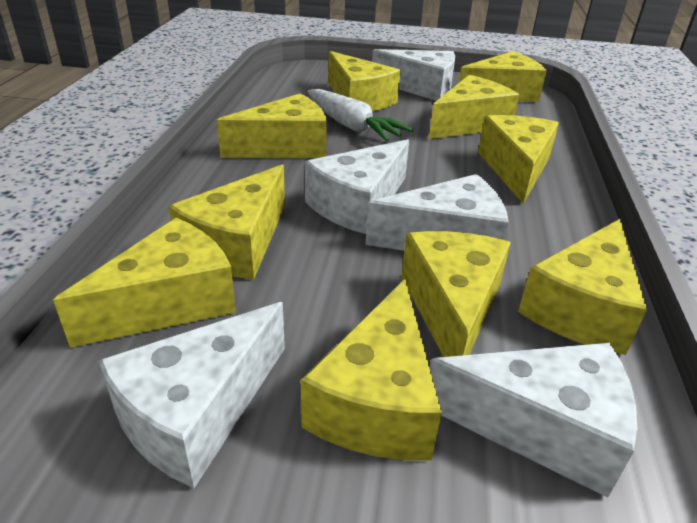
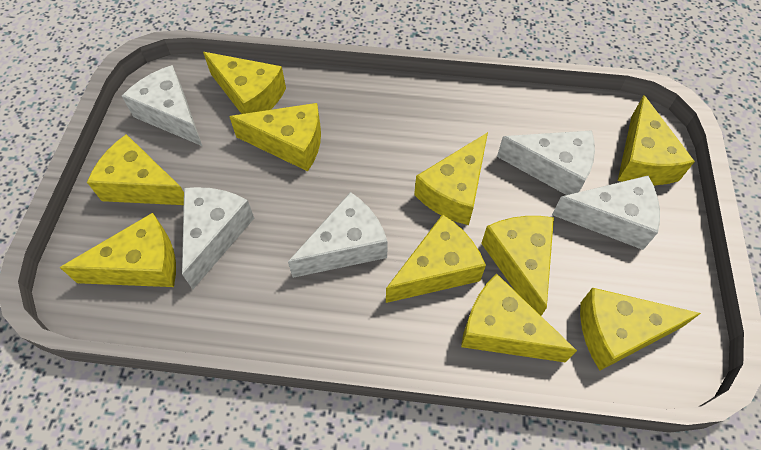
white carrot: 1 -> 0

